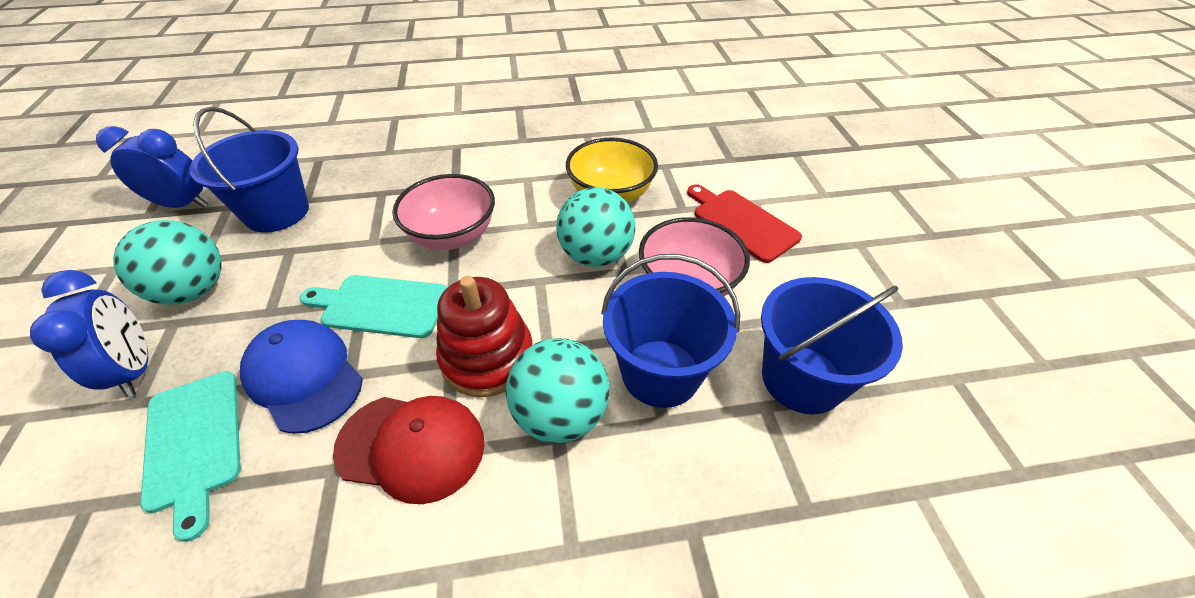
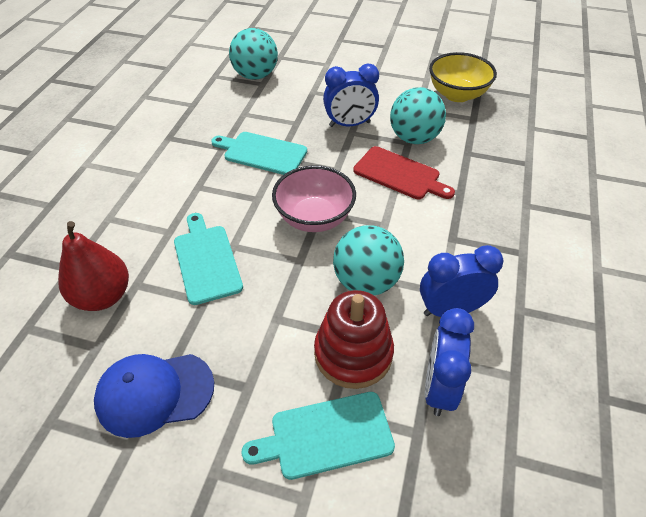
blue bucket: 3 -> 0
blue clock: 2 -> 3
pink bowl: 2 -> 1
red cap: 1 -> 0
red pear: 0 -> 1
turquoise cutting board: 2 -> 3

